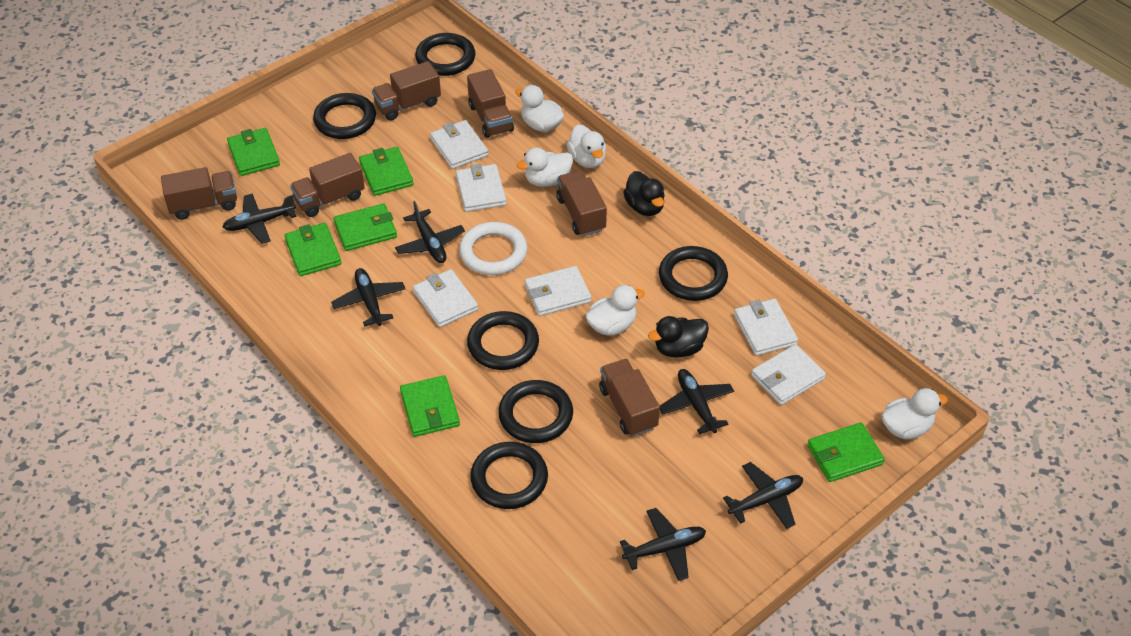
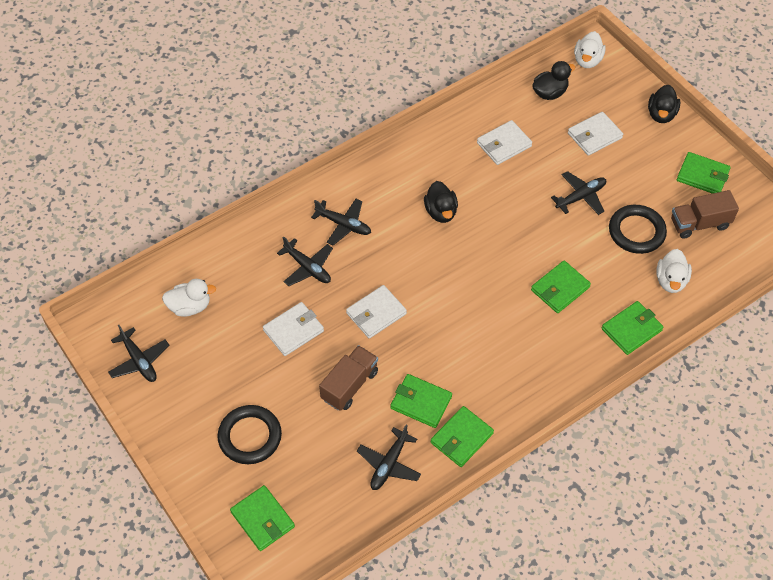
black duck: 2 -> 3
black plane: 6 -> 5
black ring: 6 -> 2
brown truck: 6 -> 2
white duck: 5 -> 3
white ring: 1 -> 0
white wallet: 6 -> 4

